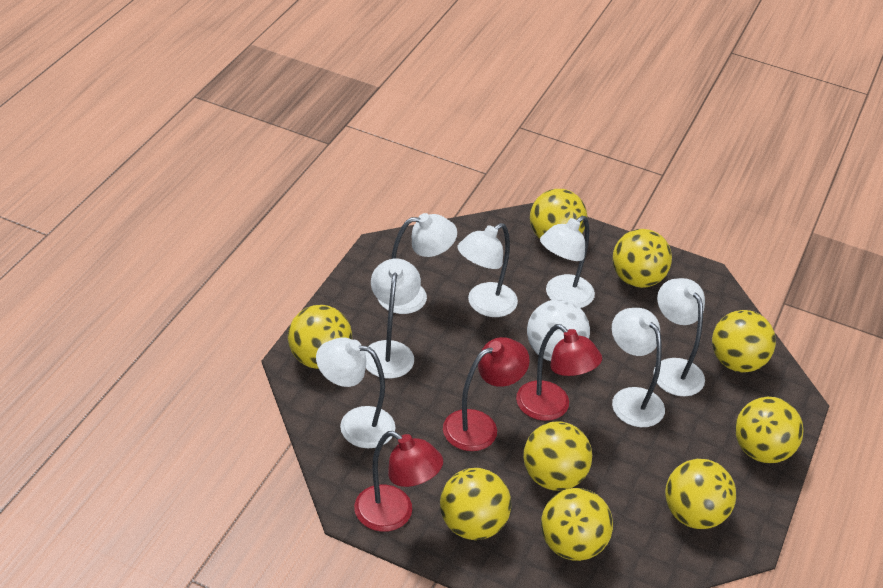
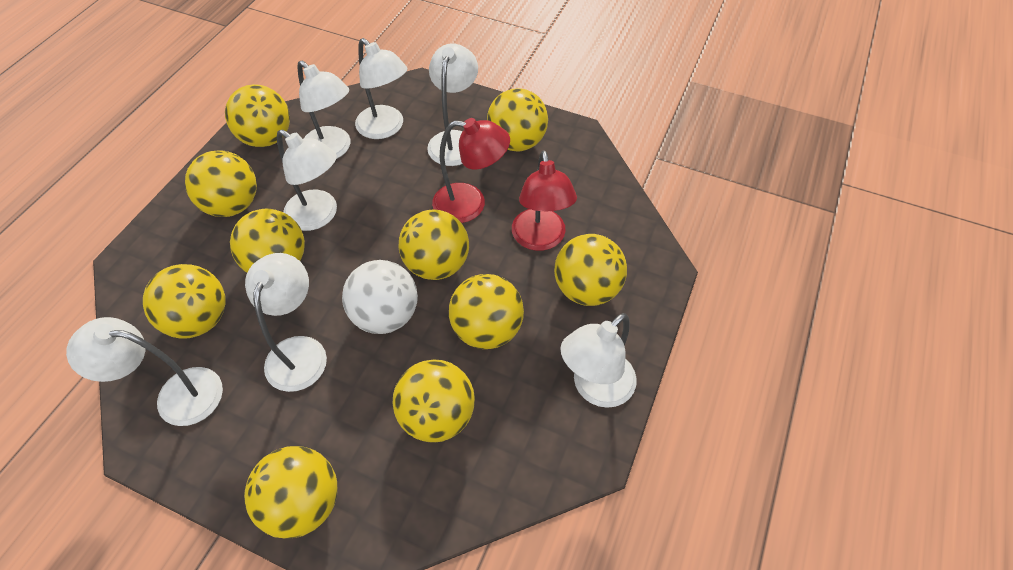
red lamp: 3 -> 2
yellow ball: 9 -> 10

